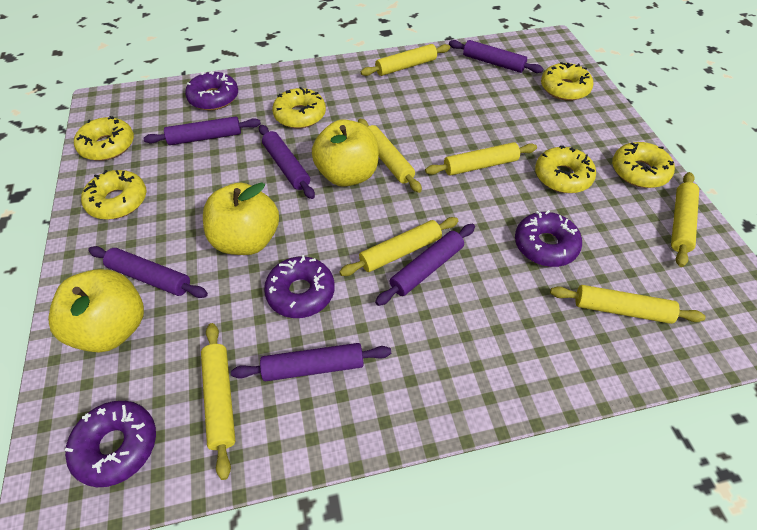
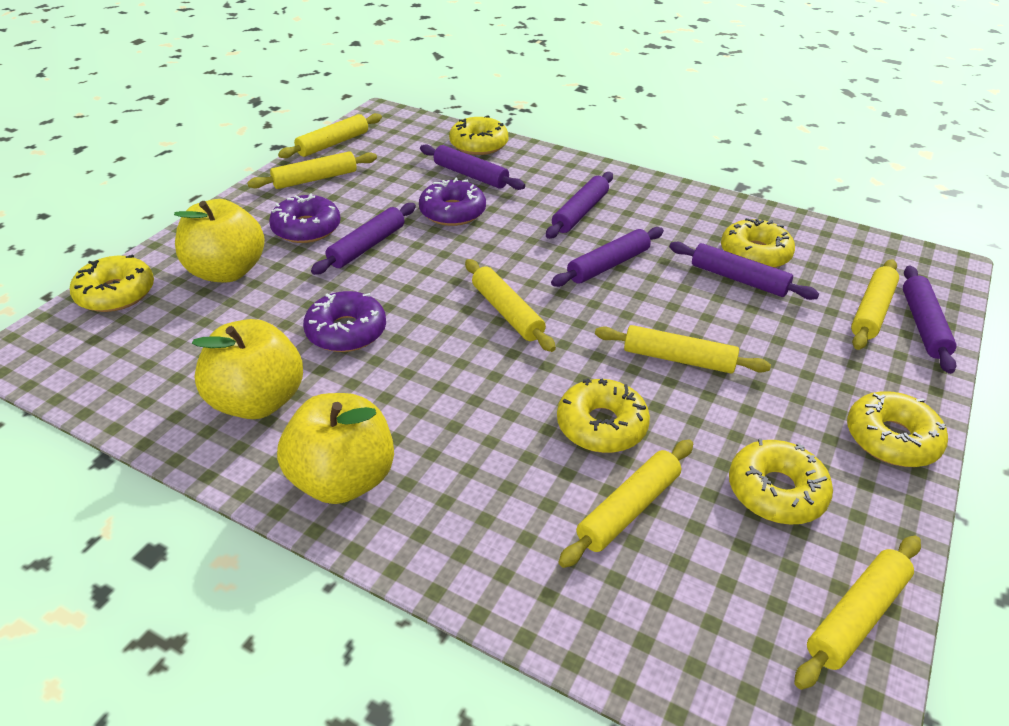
purple donut: 4 -> 3

